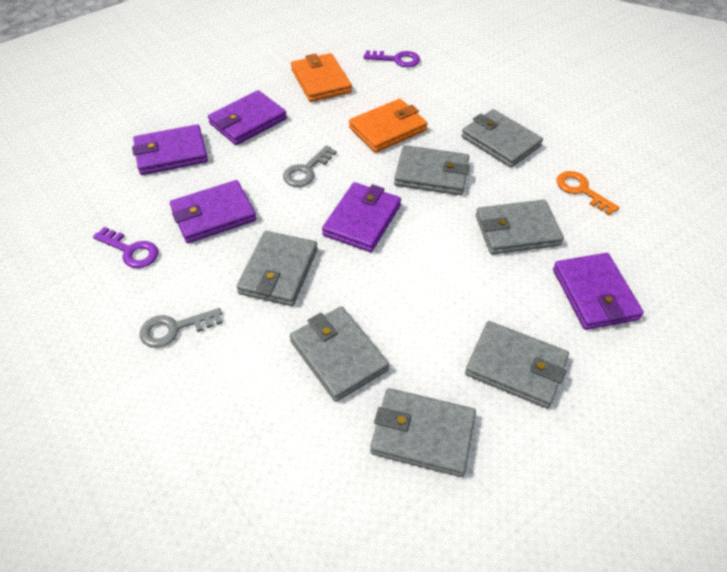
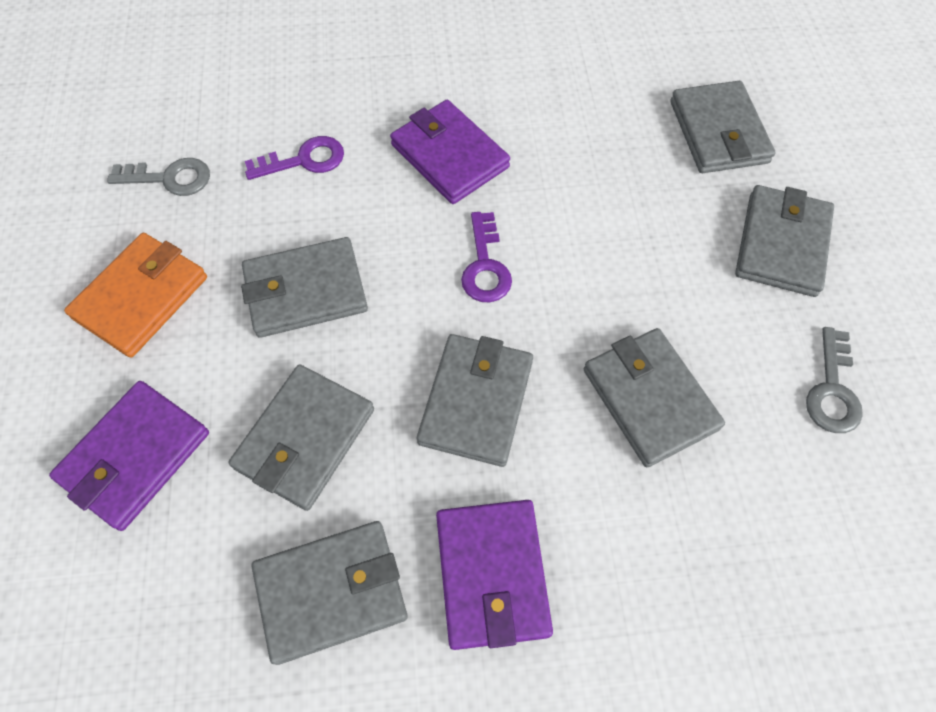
orange key: 1 -> 0
orange wallet: 2 -> 1
purple wallet: 5 -> 3

